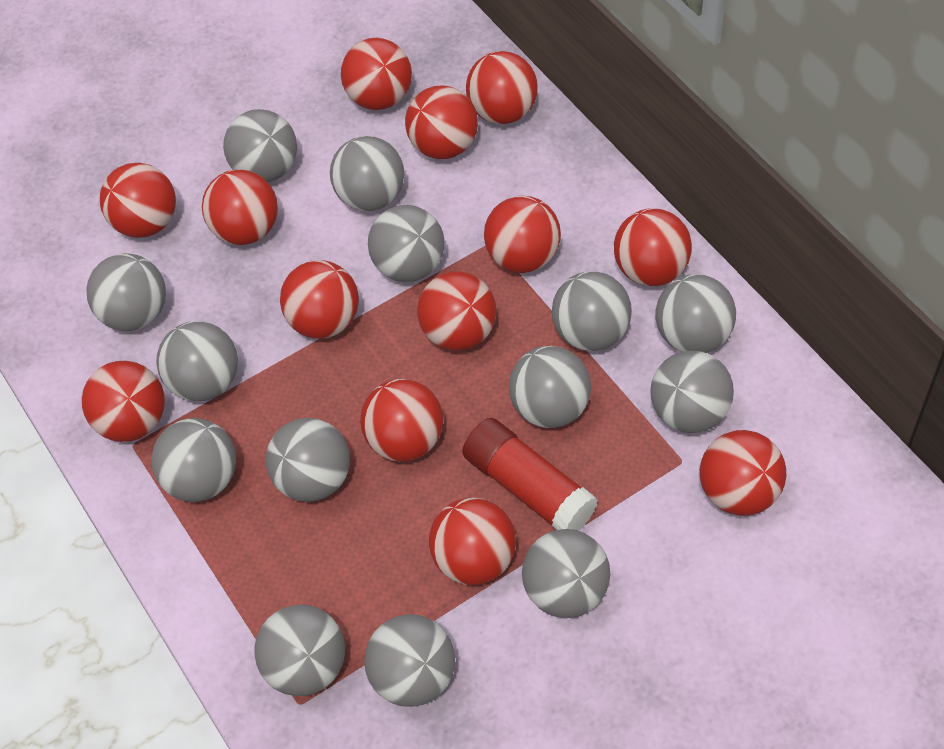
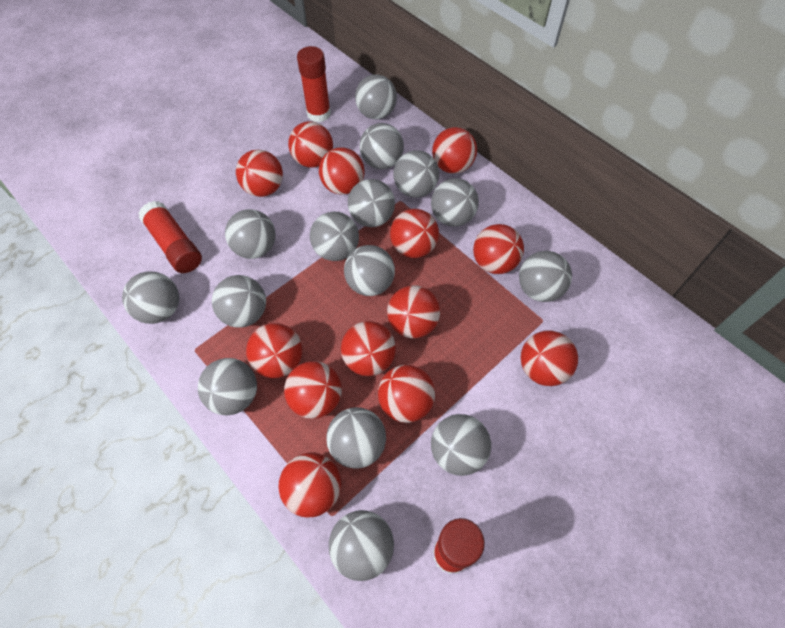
grey ball: 14 -> 15
red glue stick: 1 -> 3

